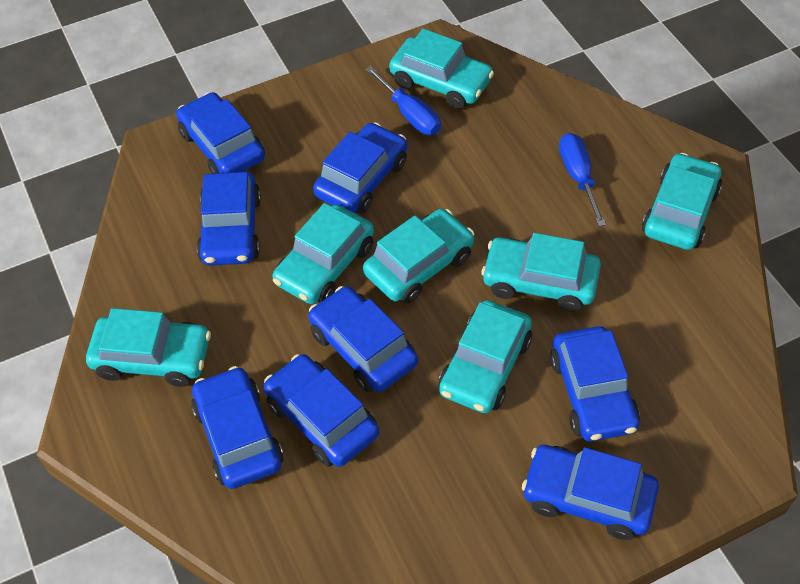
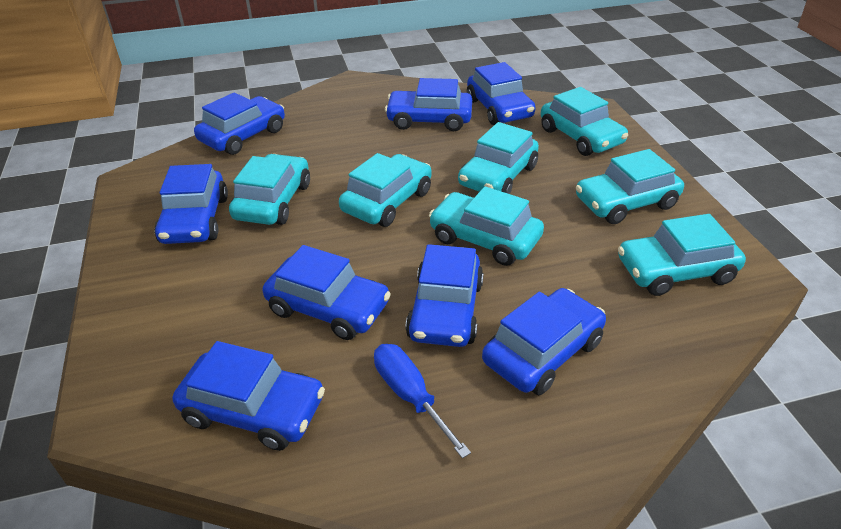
blue screwdriver: 2 -> 1

